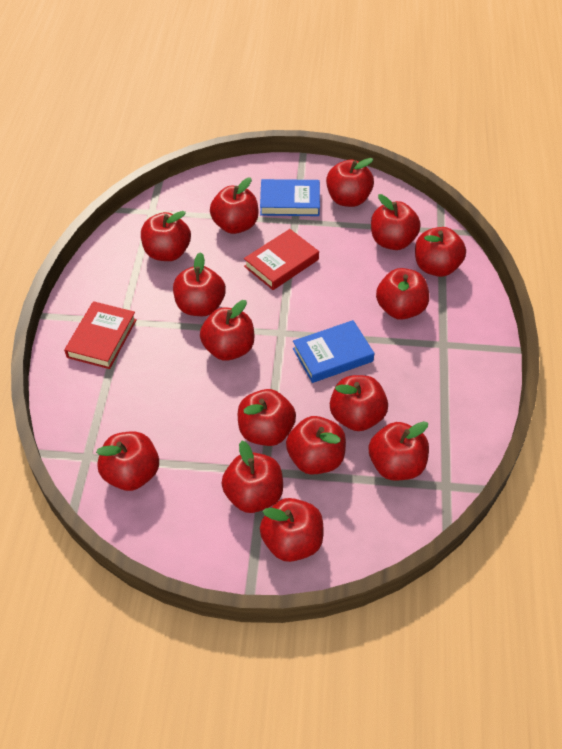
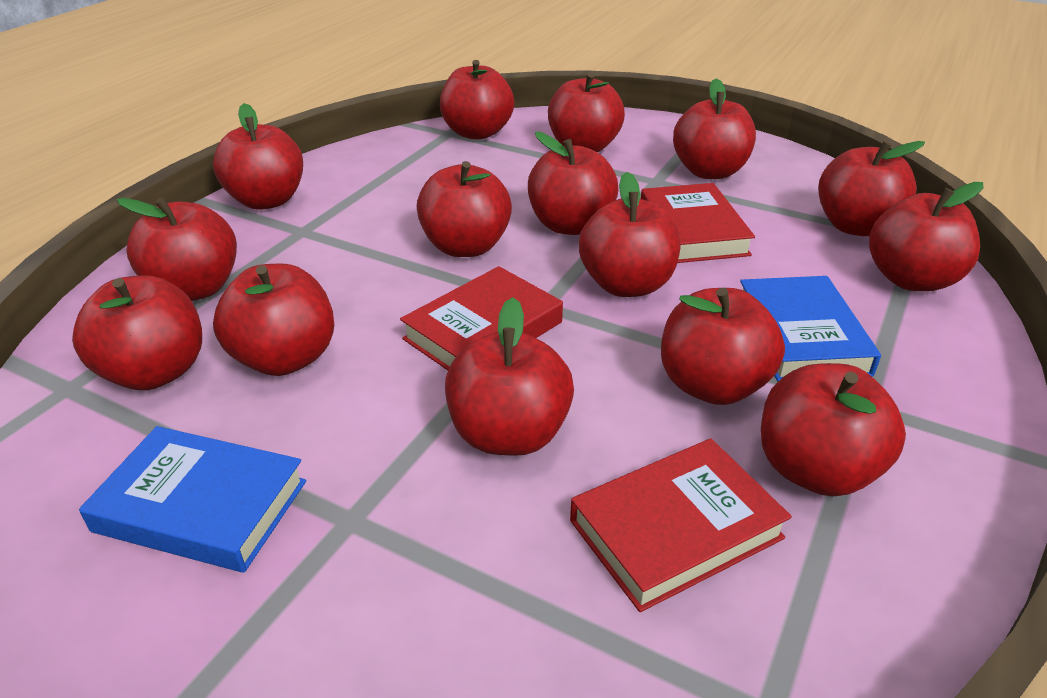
red book: 2 -> 3

